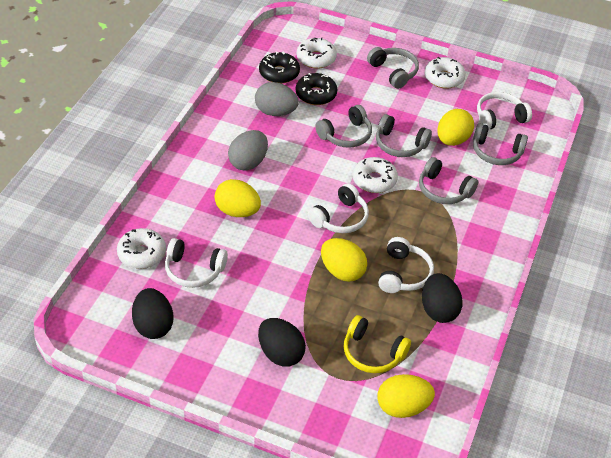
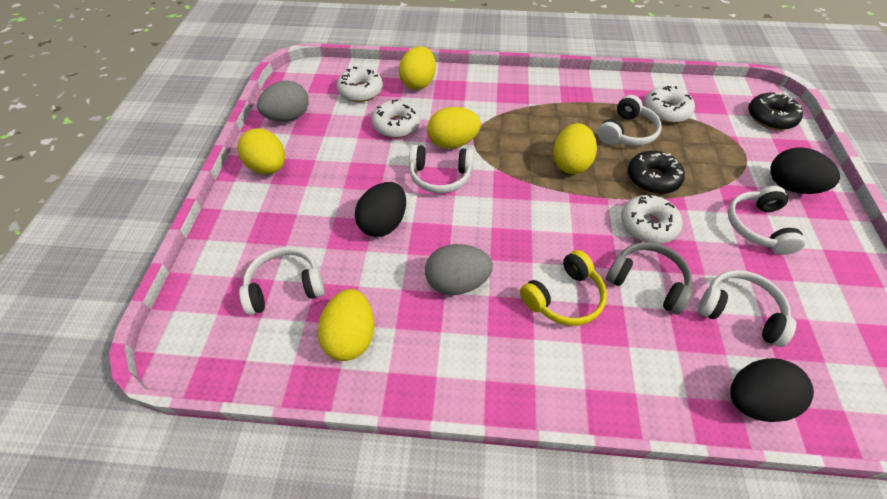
grey headphones: 5 -> 1
white headphones: 4 -> 5
yellow egg: 4 -> 5

